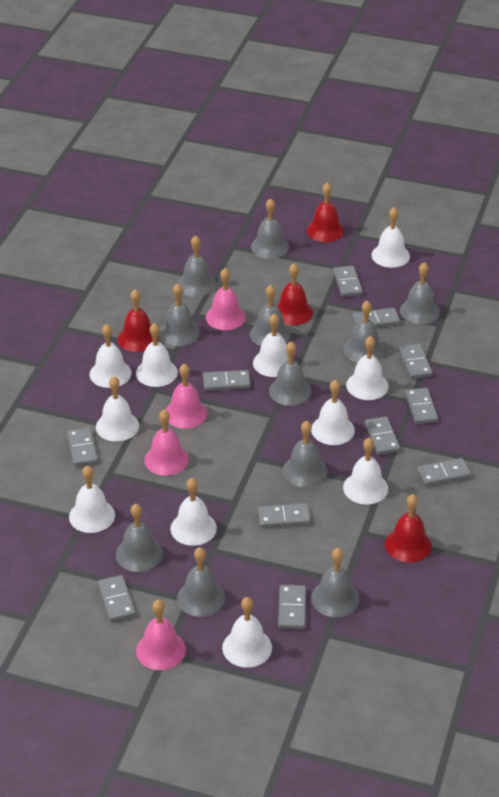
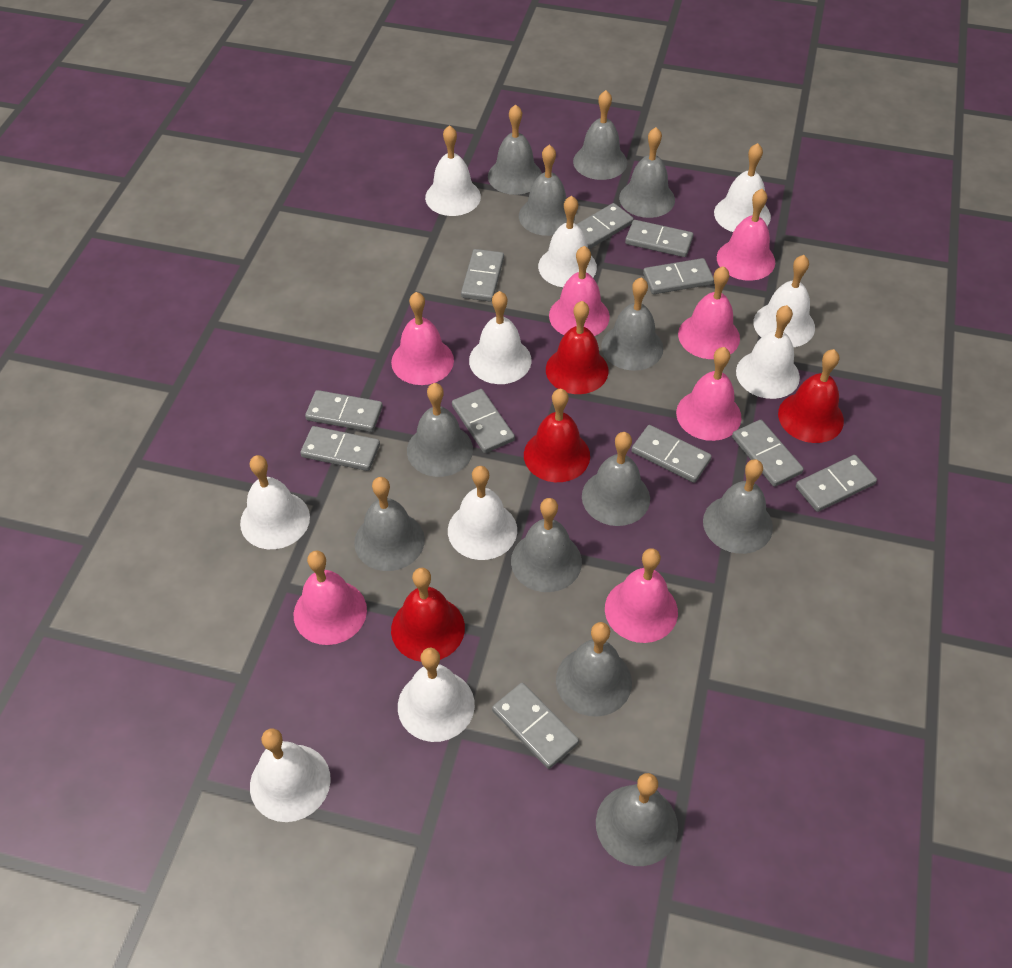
grey bell: 11 -> 12
pink bell: 4 -> 7
white bell: 11 -> 10

